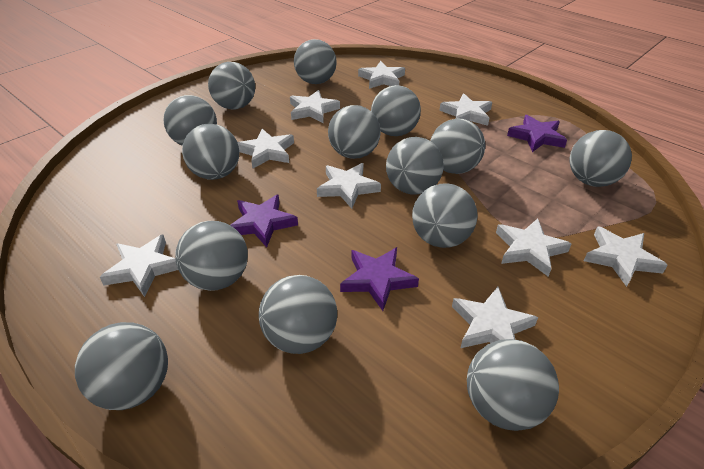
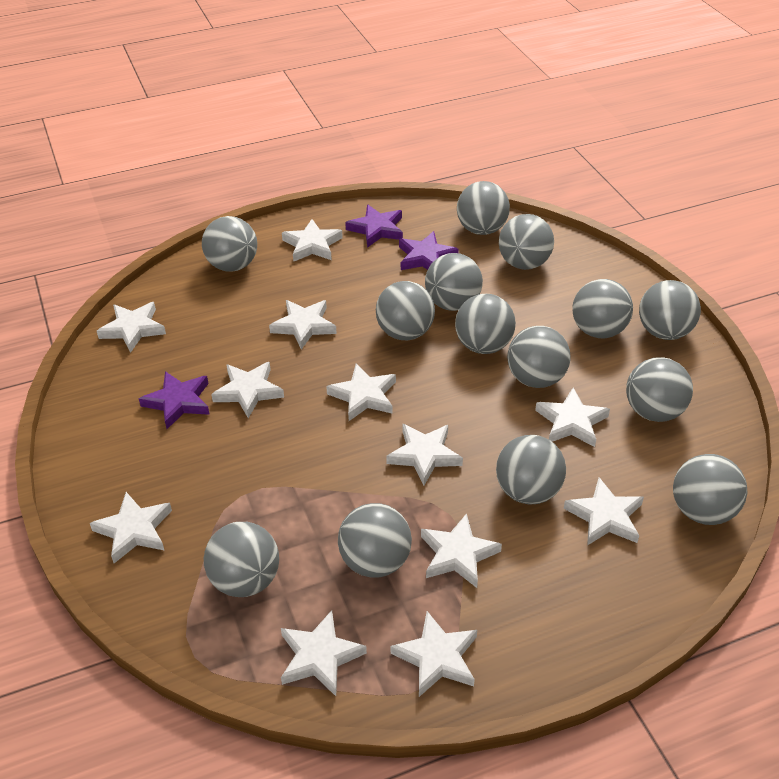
white star: 9 -> 12

